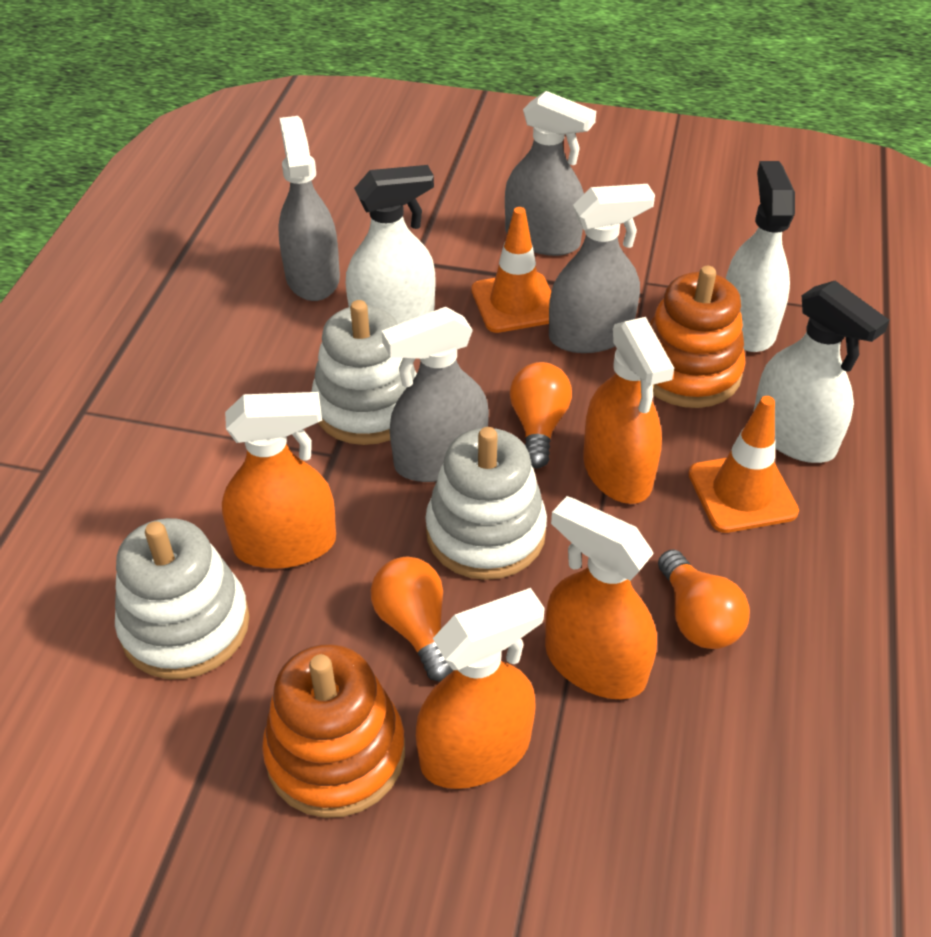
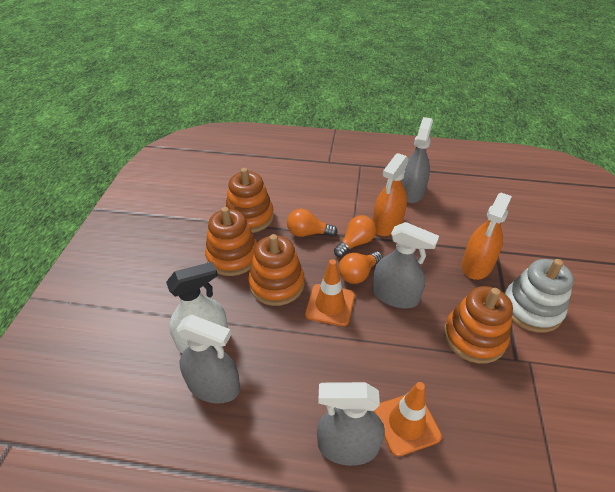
orange spray bottle: 4 -> 2
orange stacking toy: 2 -> 4
white spray bottle: 3 -> 1
white stacking toy: 3 -> 1

